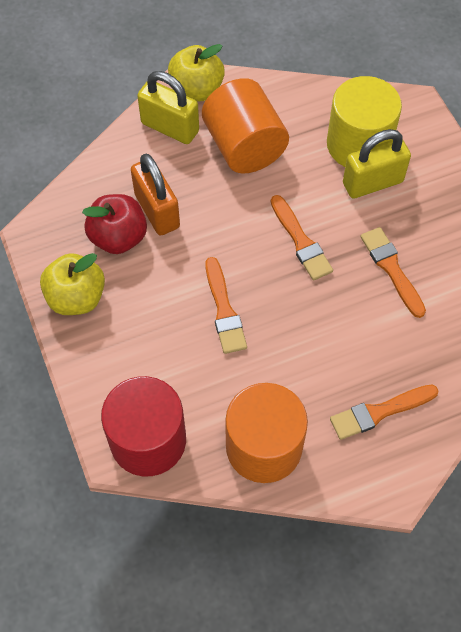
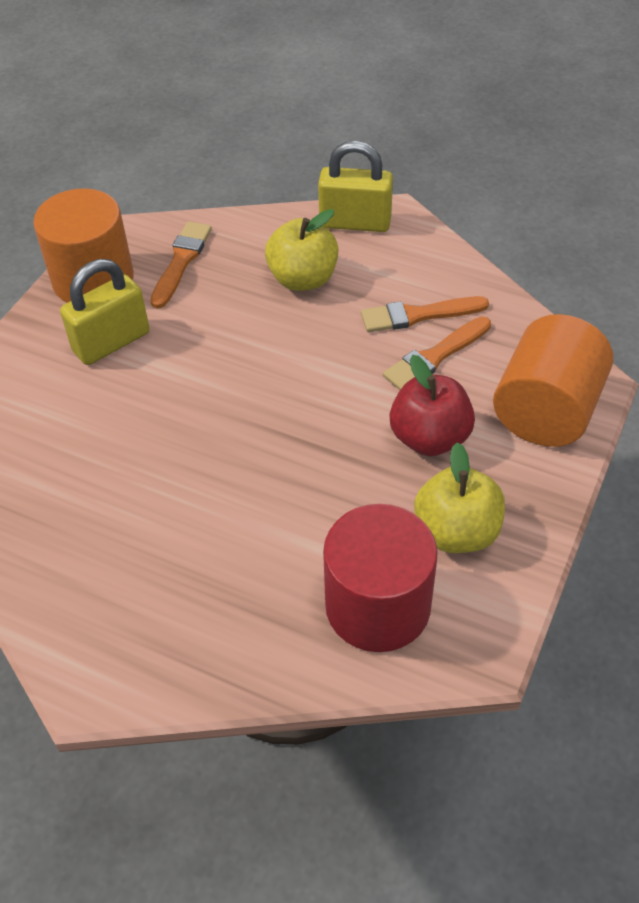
orange brush: 4 -> 3
orange padlock: 1 -> 0
yellow cylinder: 1 -> 0

